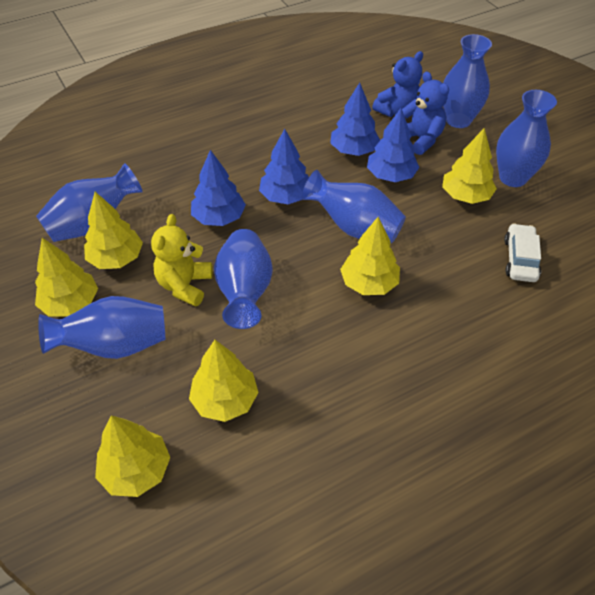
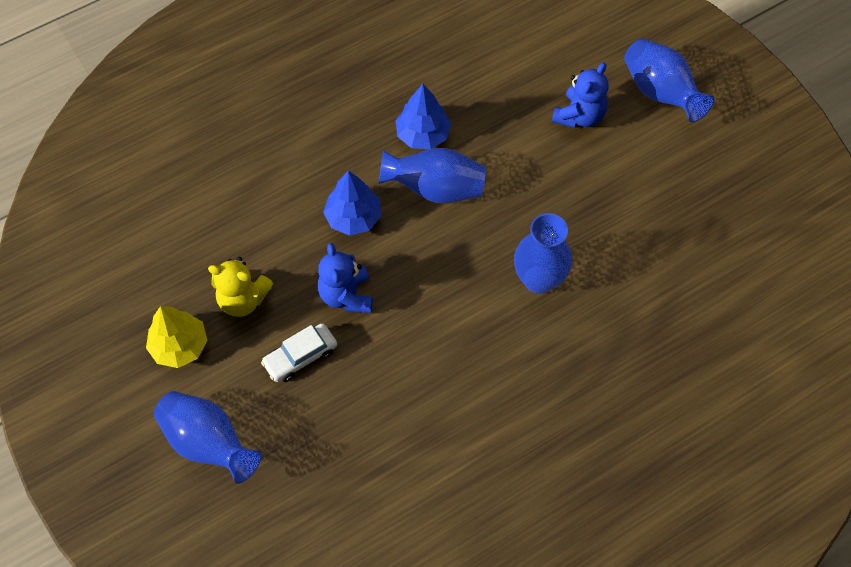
blue tree: 4 -> 2
blue vase: 6 -> 4
yellow tree: 6 -> 1

